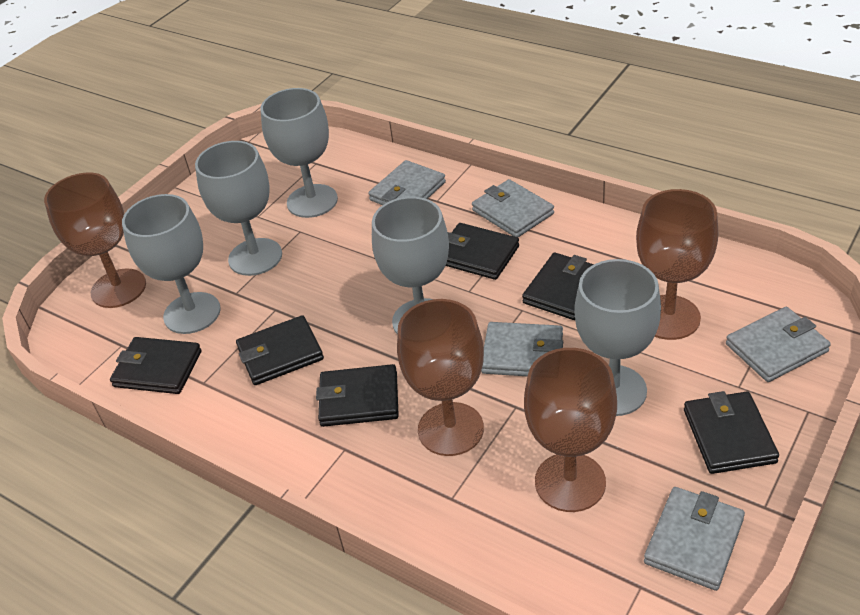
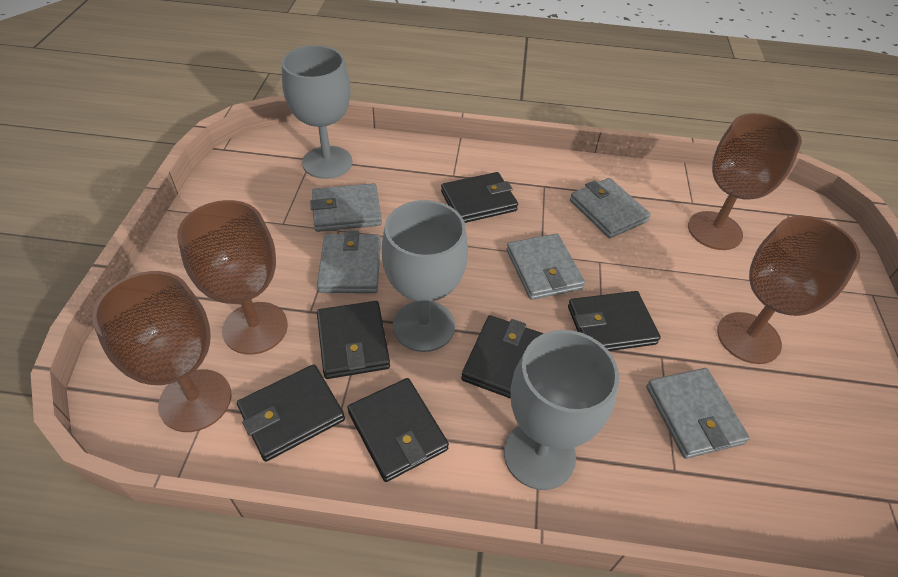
grey goblet: 5 -> 3

